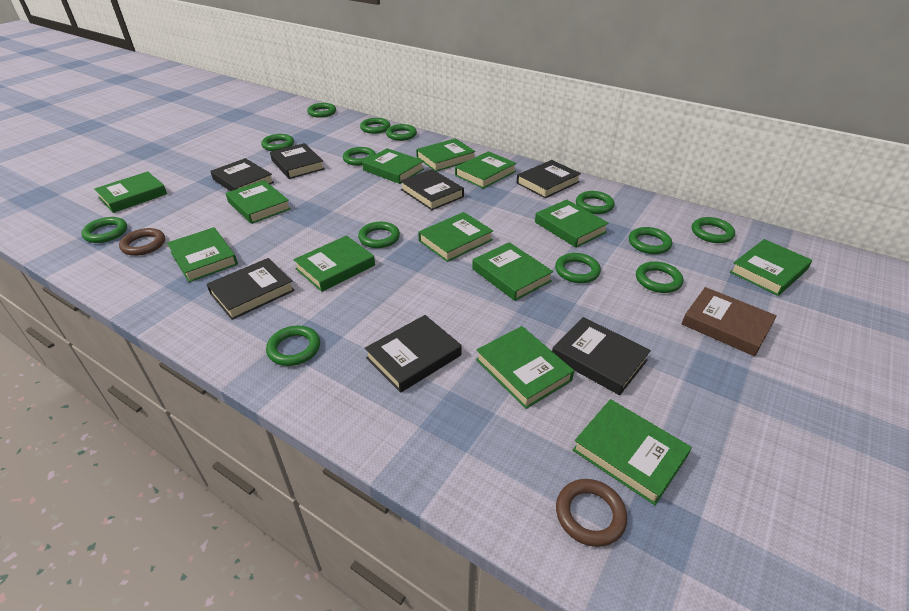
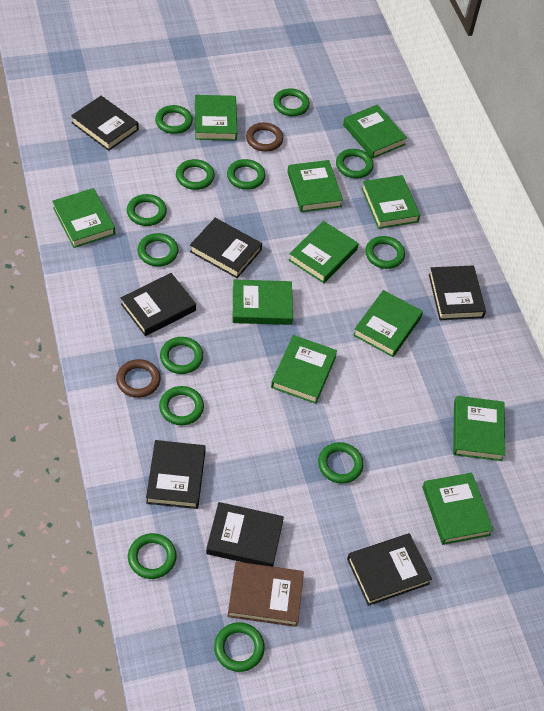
green book: 13 -> 11

